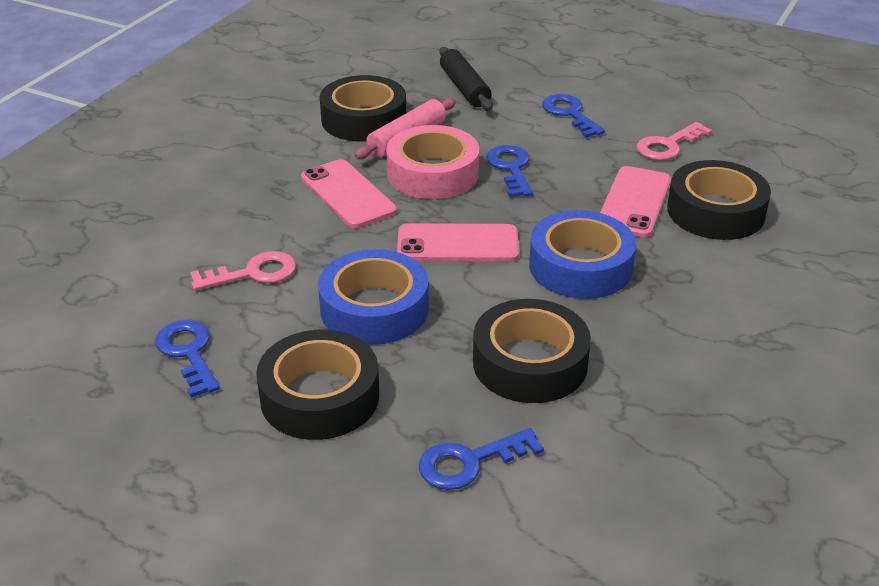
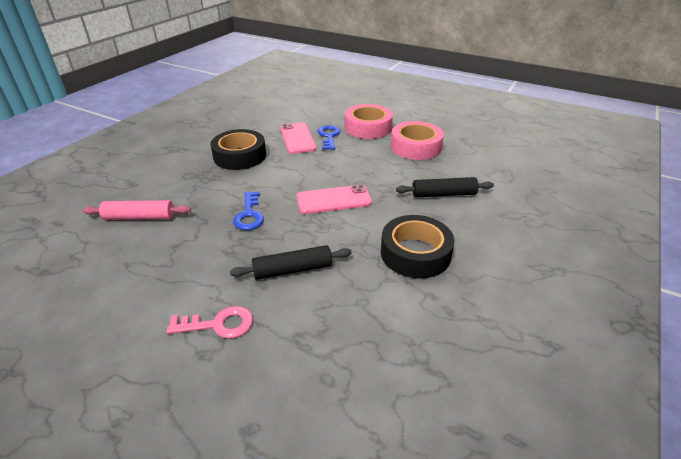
black rolling pin: 1 -> 2
black tape: 4 -> 2
blue key: 4 -> 2
blue tape: 2 -> 0
pink key: 2 -> 1
pink phone: 3 -> 2
pink tape: 1 -> 2

